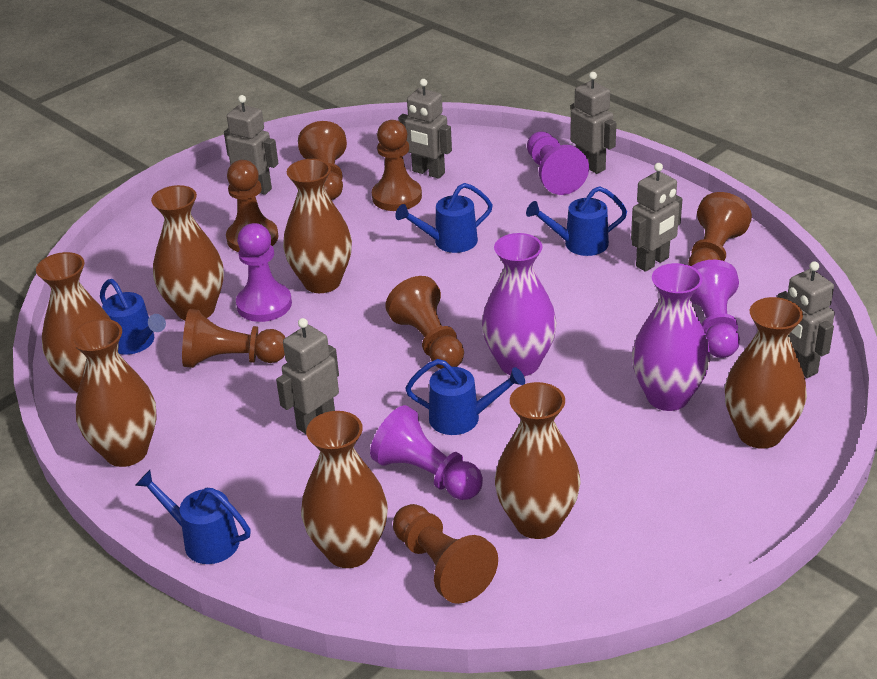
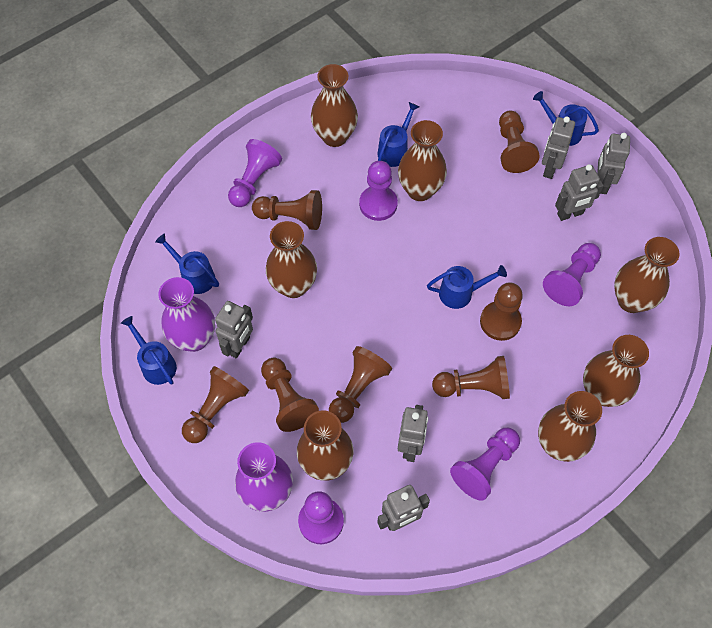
purple pawn: 4 -> 5

